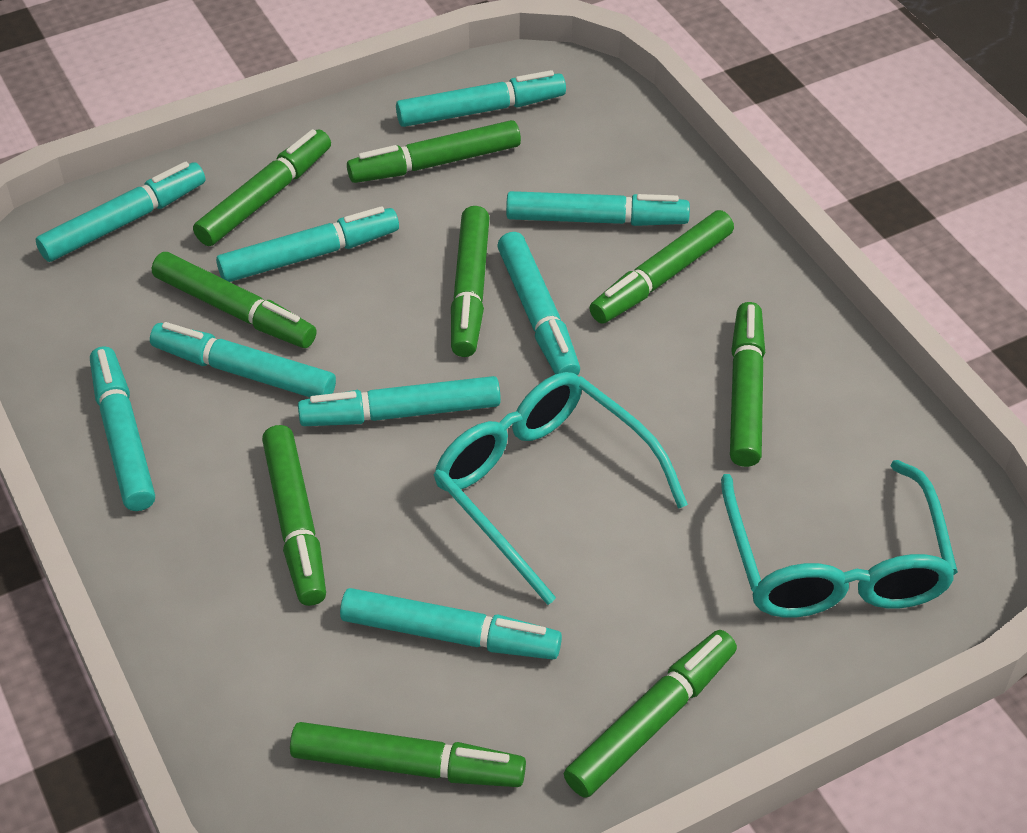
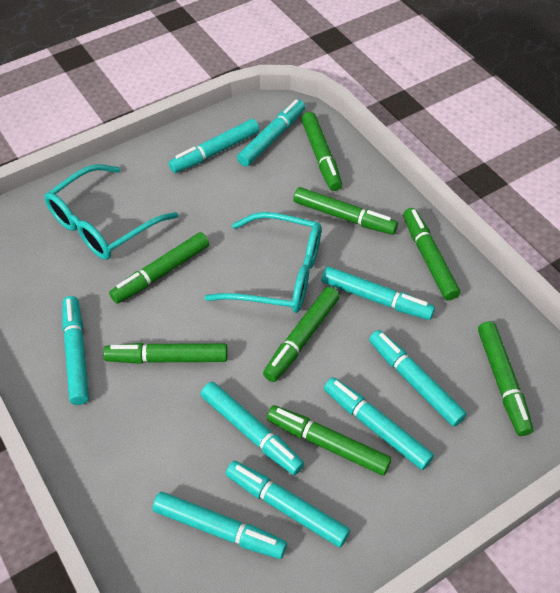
green marker: 9 -> 8

